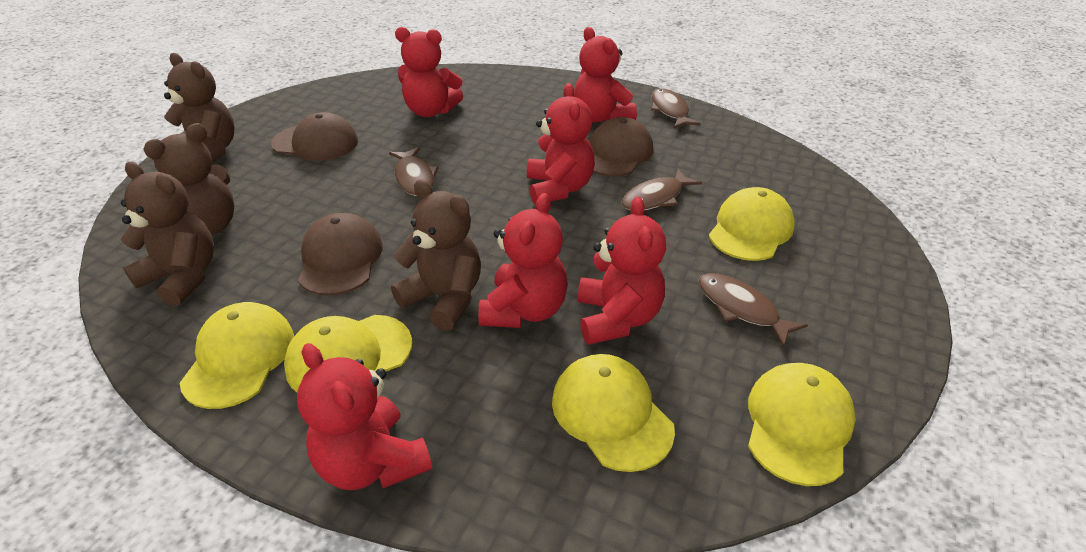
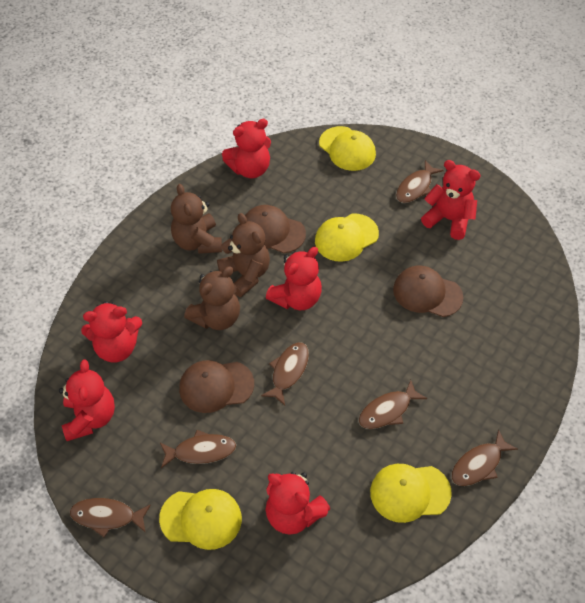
brown fish: 4 -> 6
brown teddy bear: 4 -> 3
yellow cap: 5 -> 4

